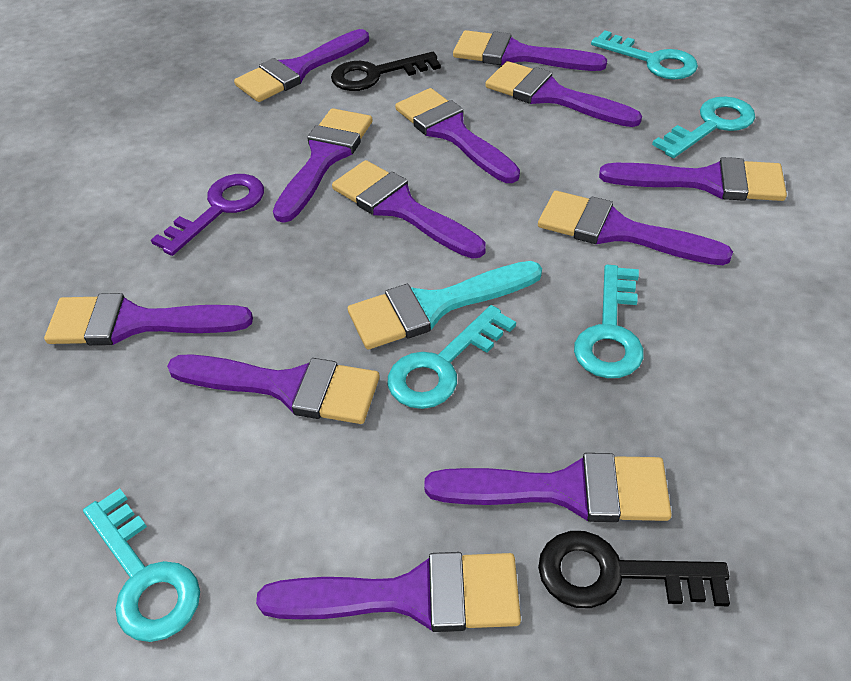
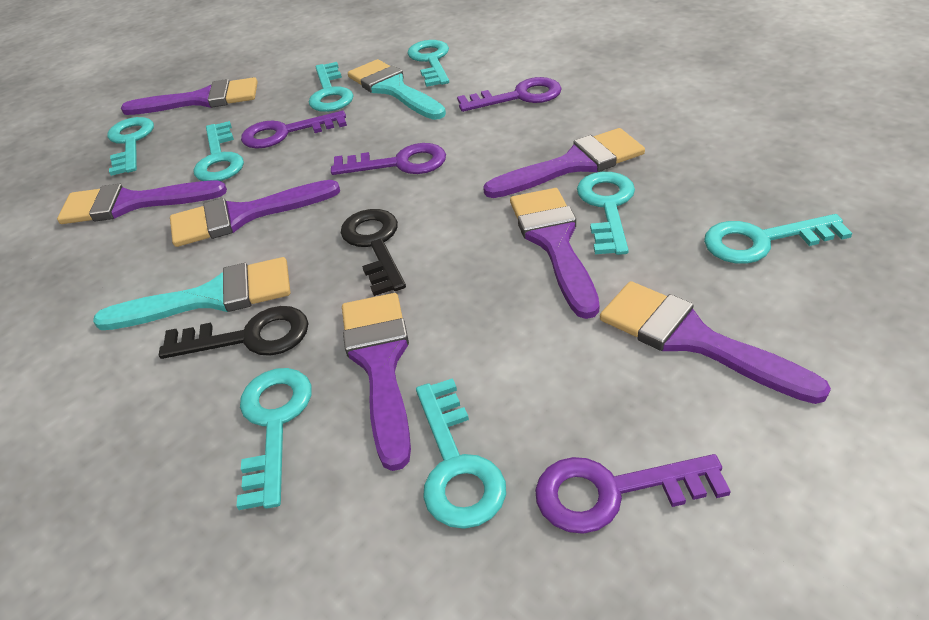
purple brush: 12 -> 7
purple key: 1 -> 4
turquoise brush: 1 -> 2
turquoise key: 5 -> 8

